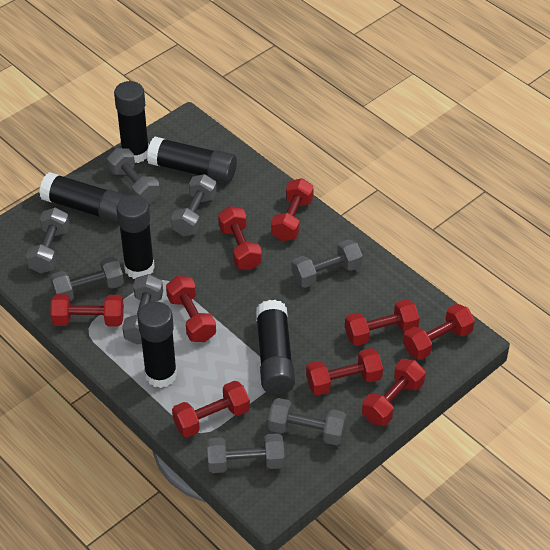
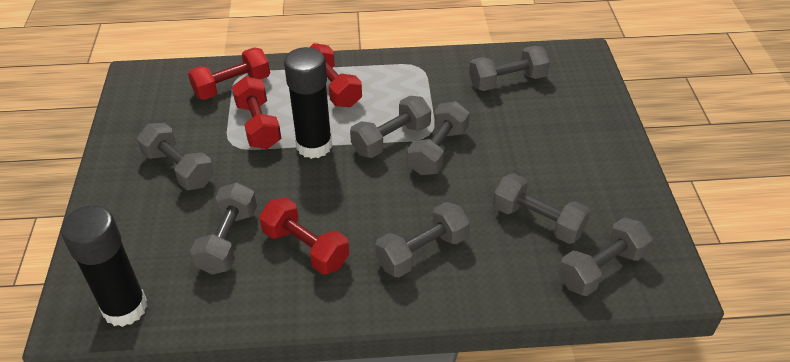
black glue stick: 6 -> 2
red dumbbell: 9 -> 4

